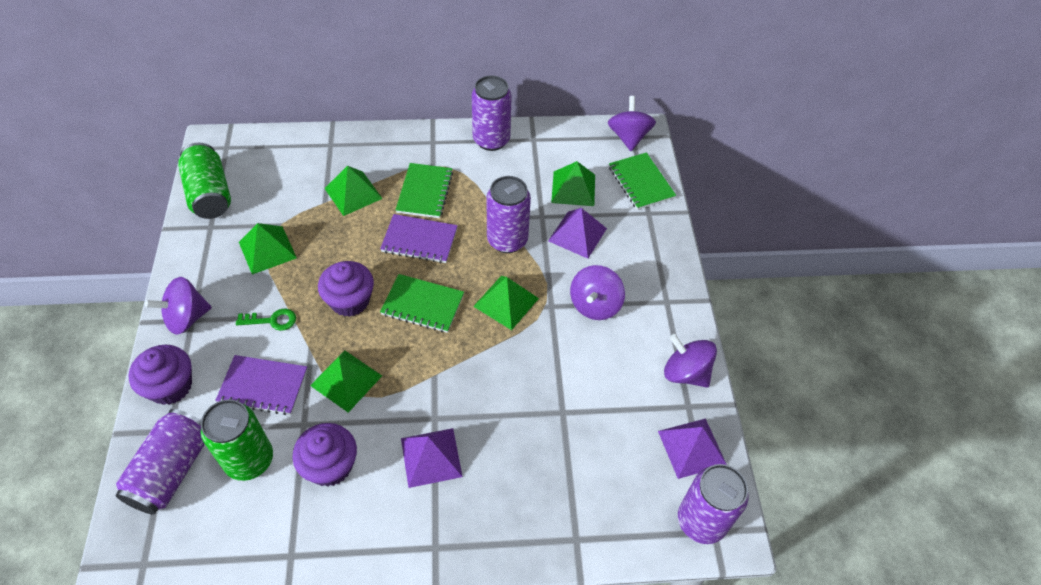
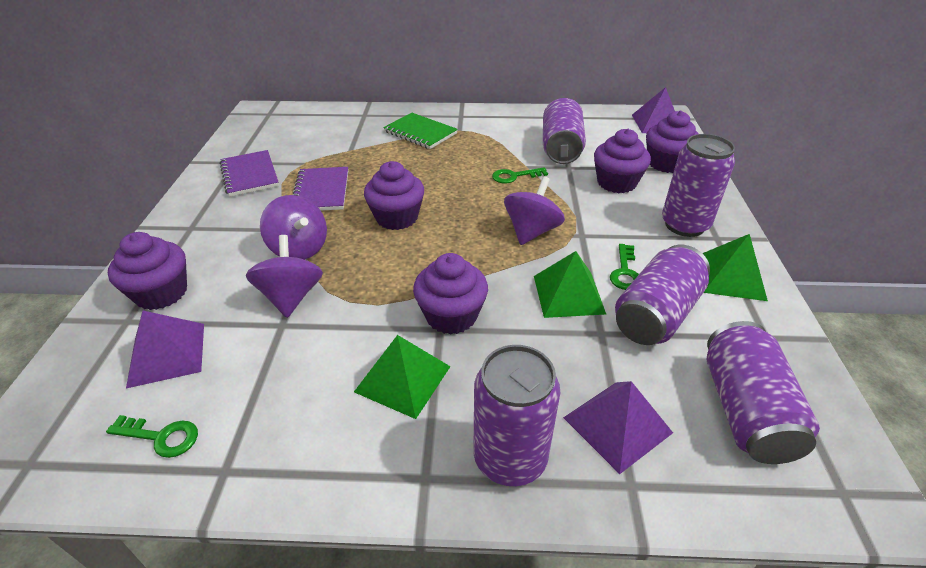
green can: 2 -> 0
green key: 1 -> 3
green notebook: 3 -> 1
green pyramid: 5 -> 3
purple can: 4 -> 5
purple cupcake: 3 -> 5
purple spinning top: 4 -> 3

